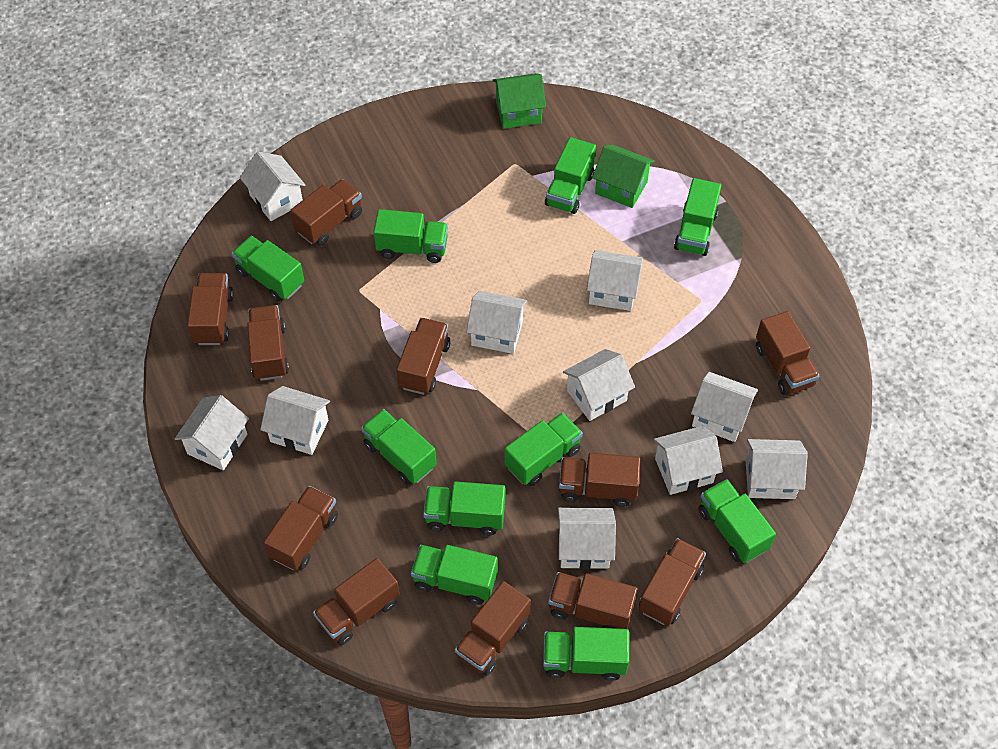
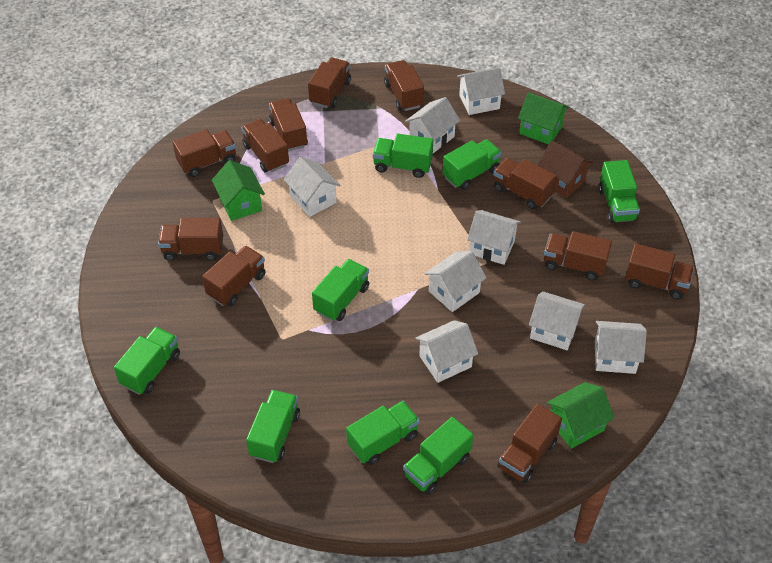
brown house: 0 -> 1
green house: 2 -> 3
green truck: 10 -> 8
white house: 10 -> 8

